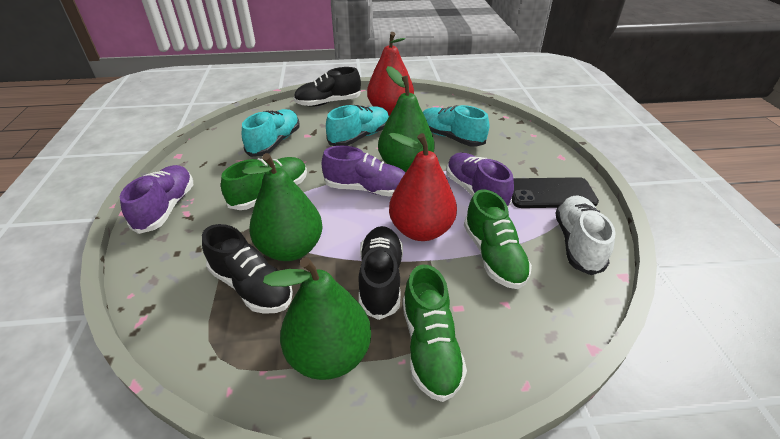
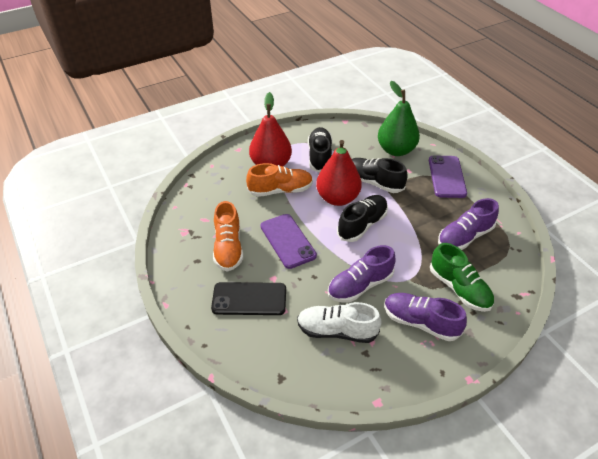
green pear: 3 -> 1
green shoe: 3 -> 1
orange shoe: 0 -> 2
purple phone: 0 -> 2
turquoise shoe: 3 -> 0

